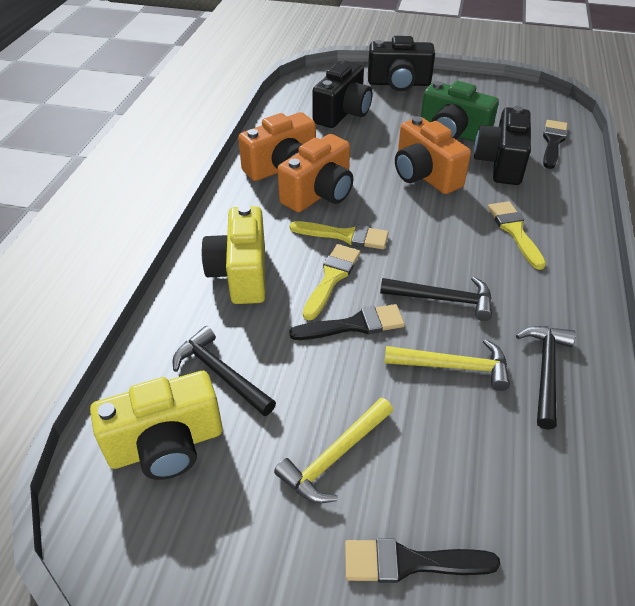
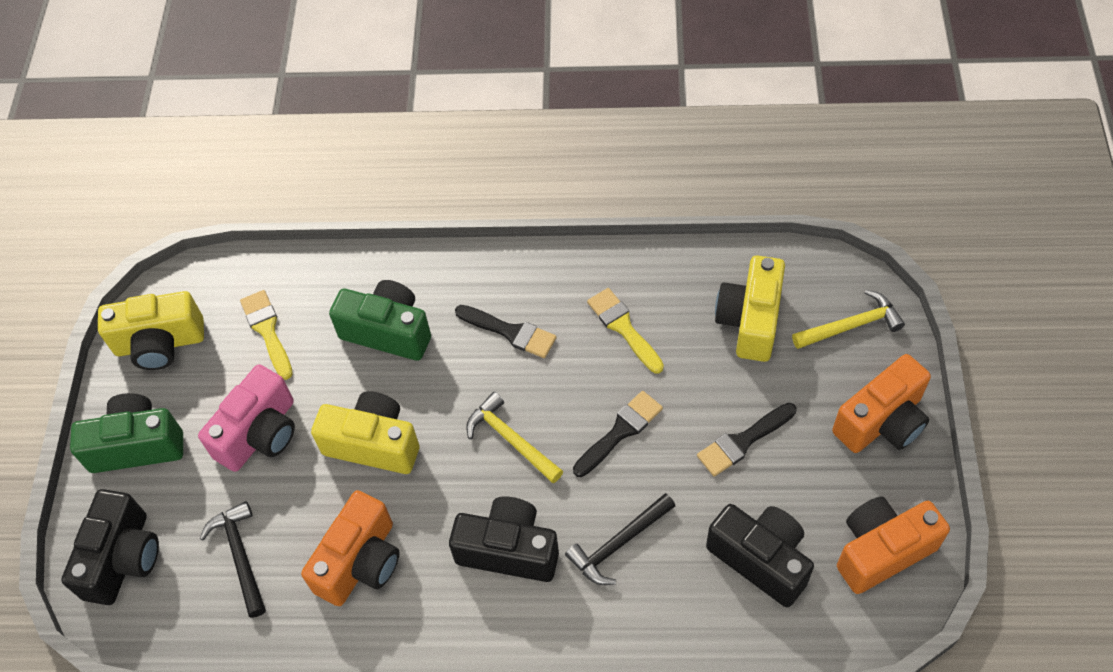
black hammer: 3 -> 2
green camera: 1 -> 2
pink camera: 0 -> 1
yellow brush: 3 -> 2
yellow camera: 2 -> 3

